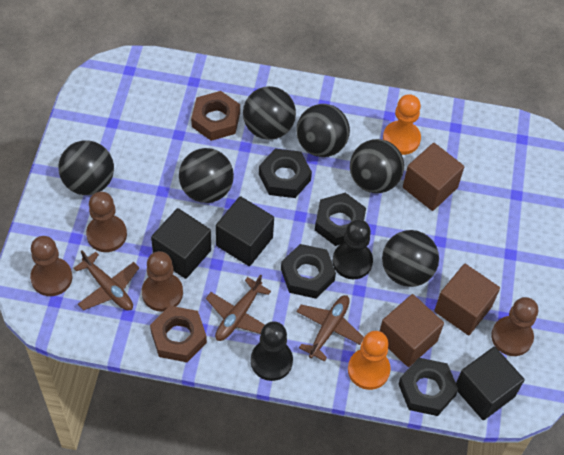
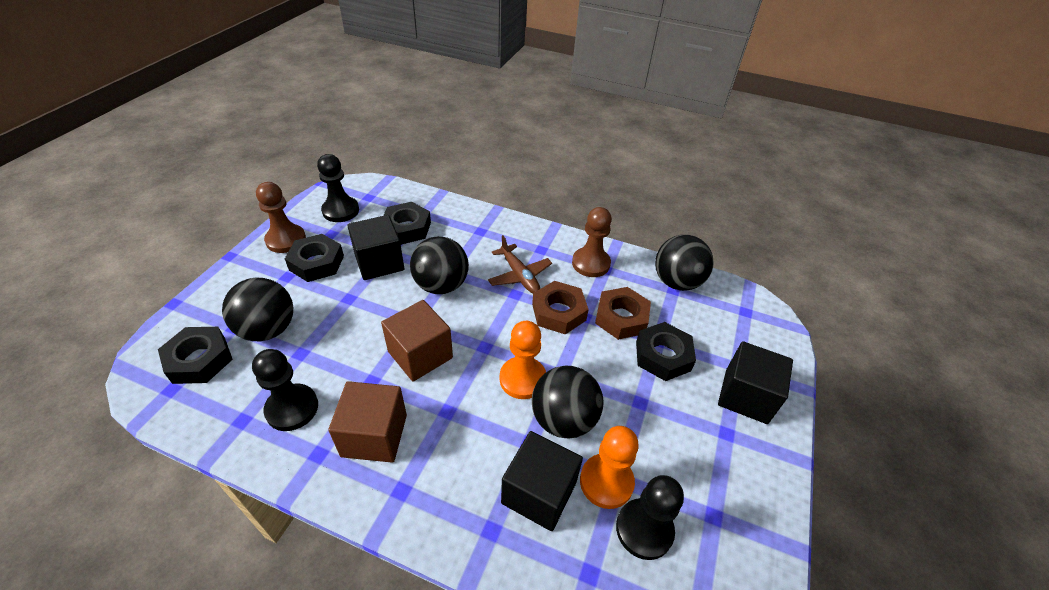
black ball: 6 -> 4
black pawn: 2 -> 3
brown cube: 3 -> 2
brown pawn: 4 -> 2
brown plane: 3 -> 1

